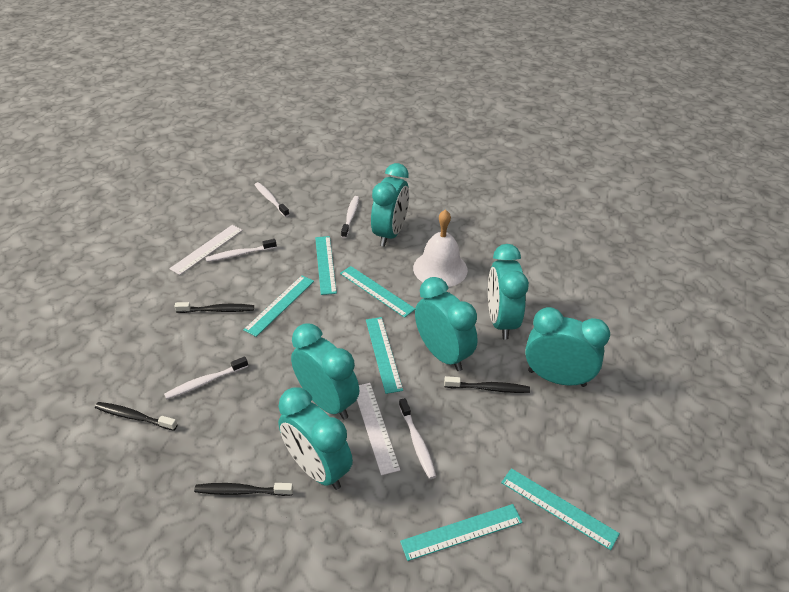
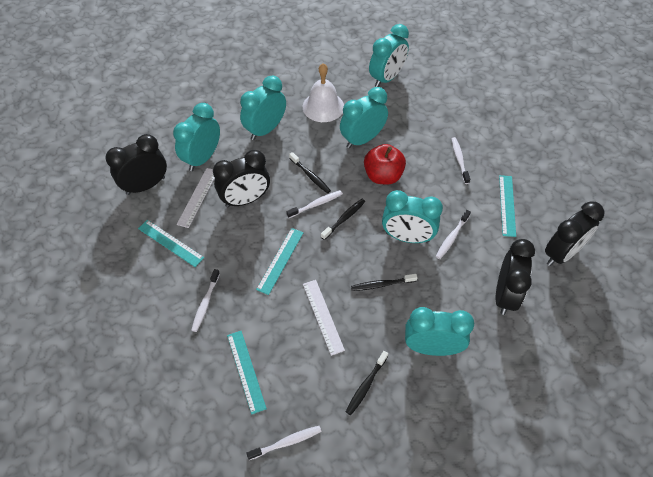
black clock: 0 -> 4
red apple: 0 -> 1
turquoise ruler: 6 -> 4

